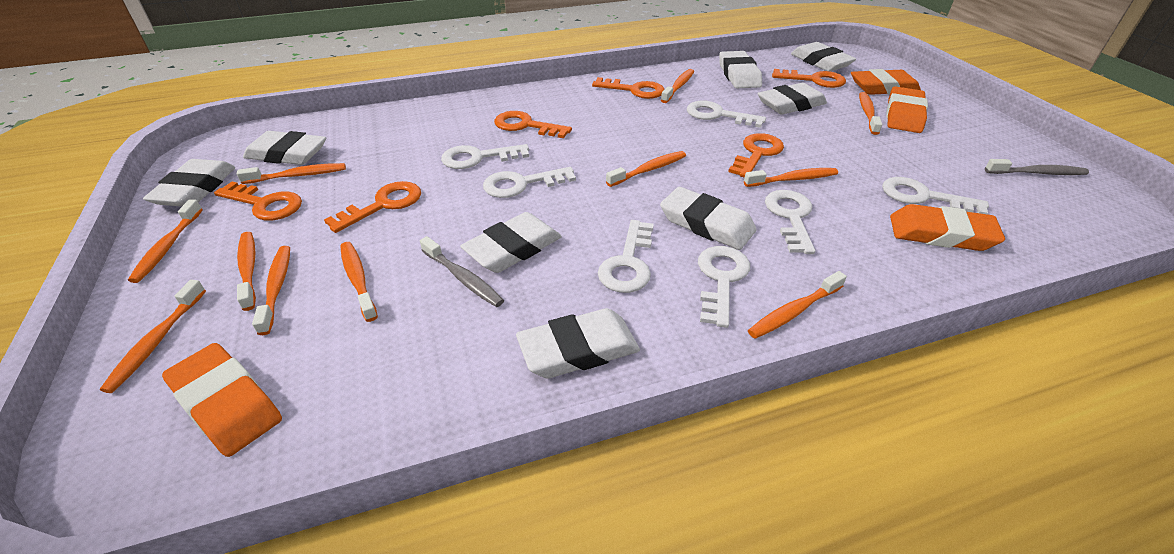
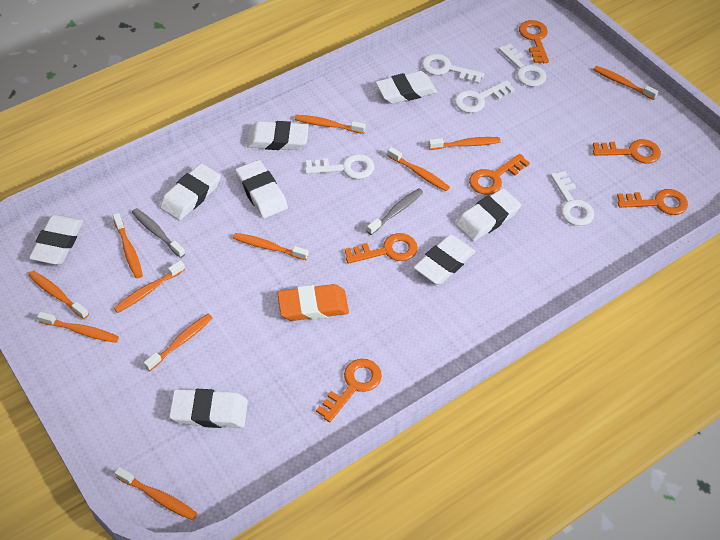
orange eraser: 4 -> 1
white key: 7 -> 5

